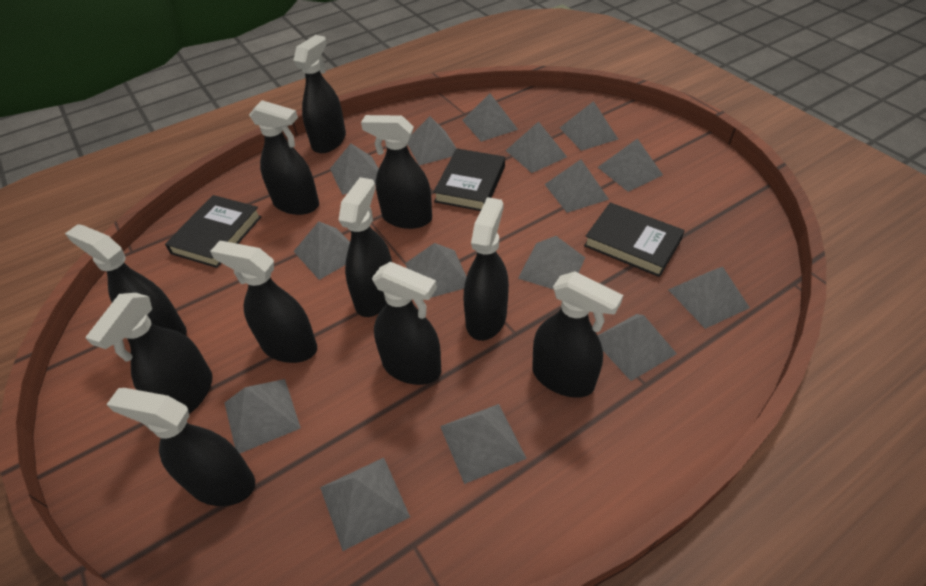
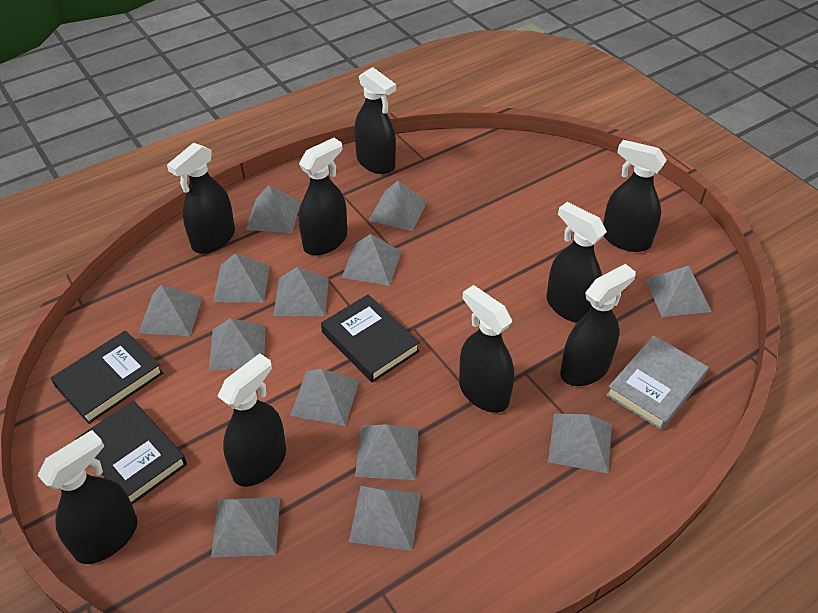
black spray bottle: 11 -> 9
grey book: 0 -> 1
grey pyramid: 15 -> 13

